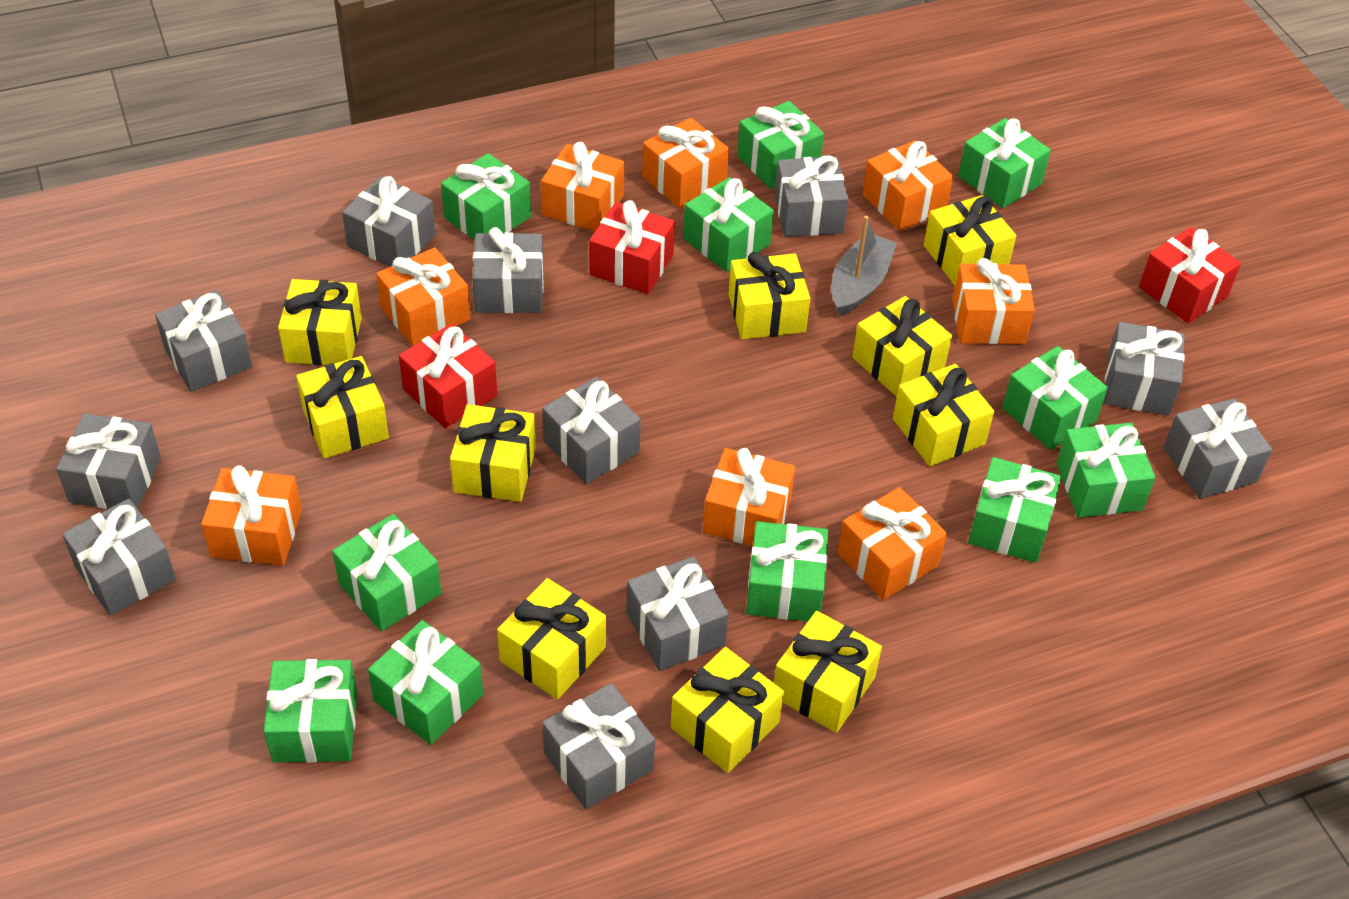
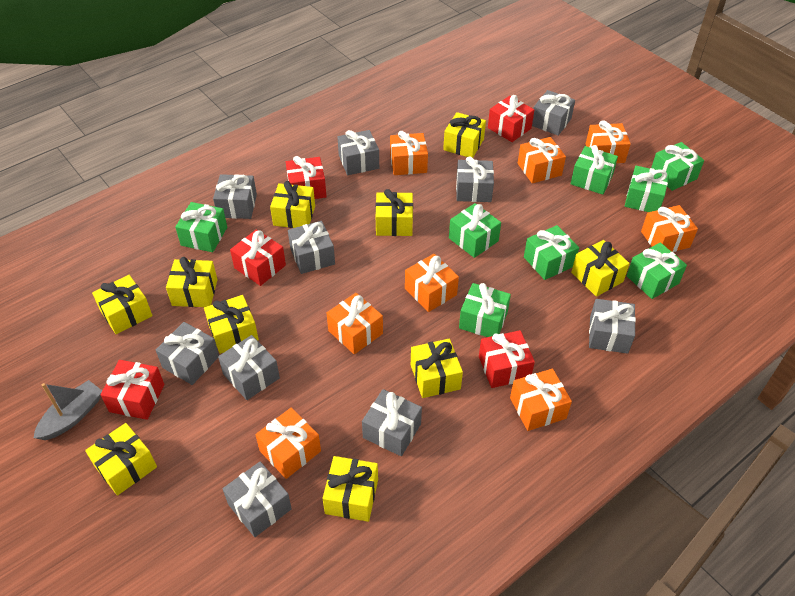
green gift: 11 -> 8
grey gift: 11 -> 10
red gift: 3 -> 5

